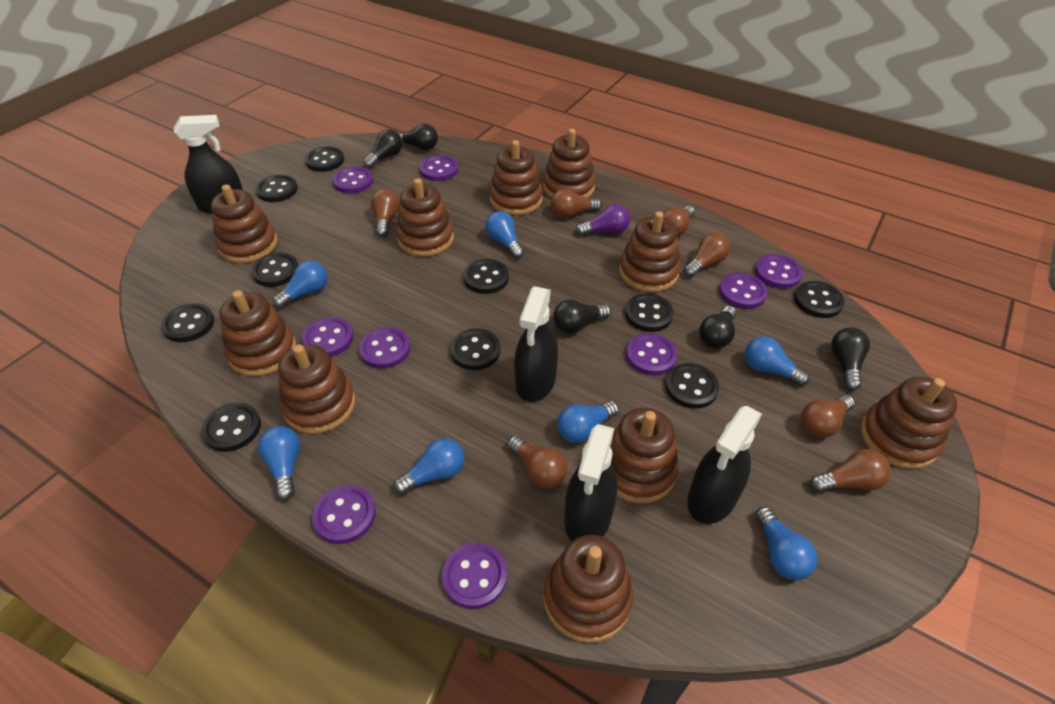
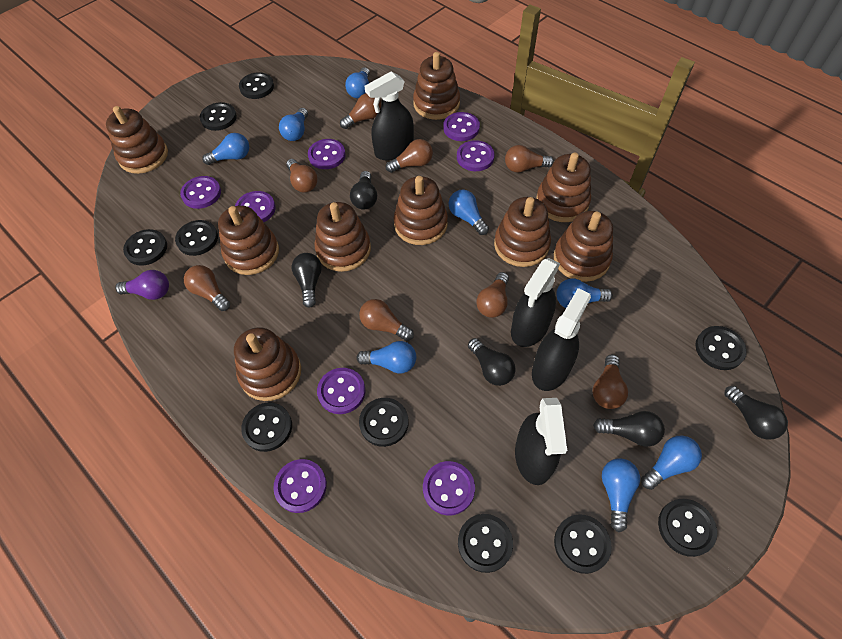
blue light bulb: 7 -> 8
brown light bulb: 7 -> 8
brown stacking toy: 10 -> 9
purple button: 9 -> 8

